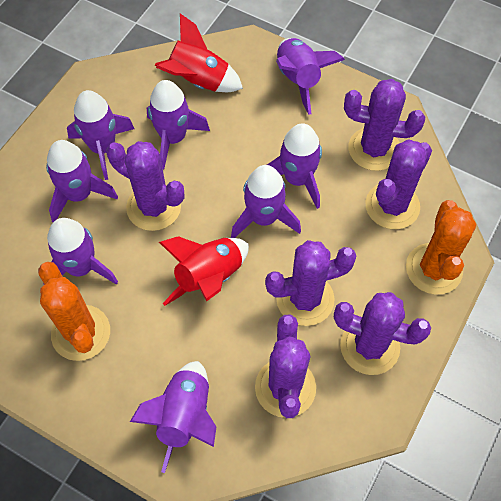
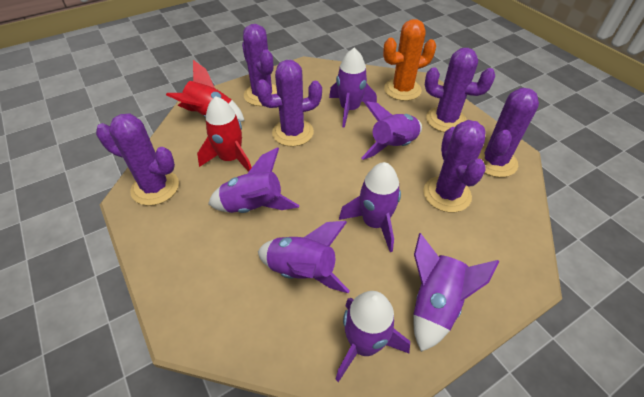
orange cactus: 2 -> 1
purple rocket: 8 -> 7

